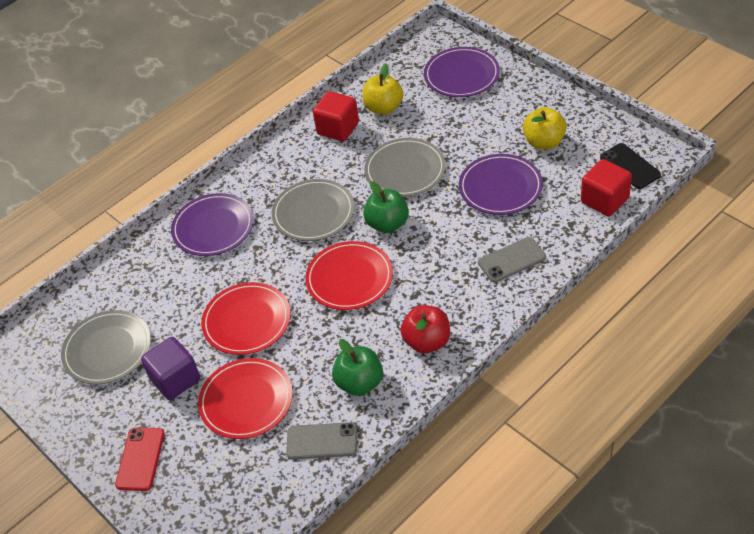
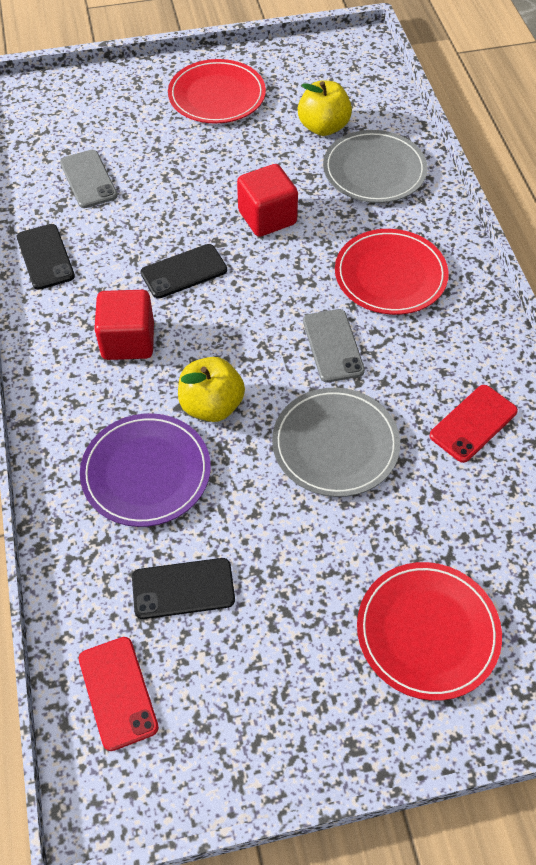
black phone: 1 -> 3
green apple: 2 -> 0
grey plate: 3 -> 2
purple cube: 1 -> 0
purple plate: 3 -> 1
red apple: 1 -> 0
red phone: 1 -> 2

